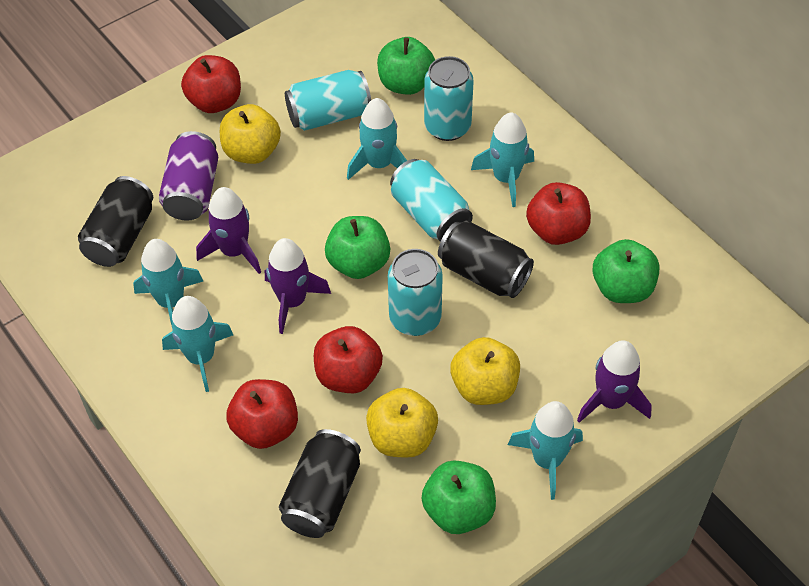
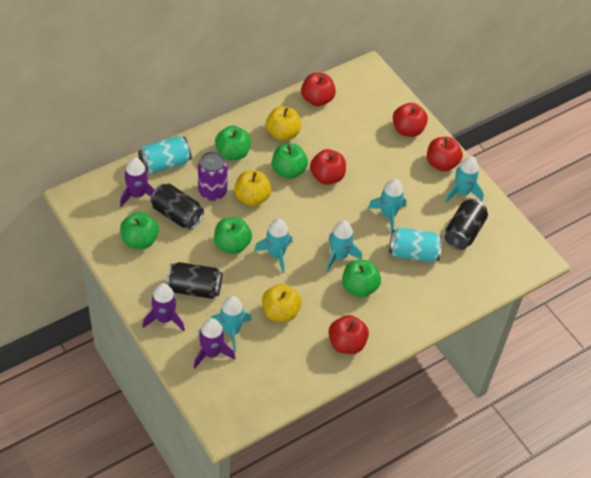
green apple: 4 -> 5
red apple: 4 -> 5
turquoise can: 4 -> 2

